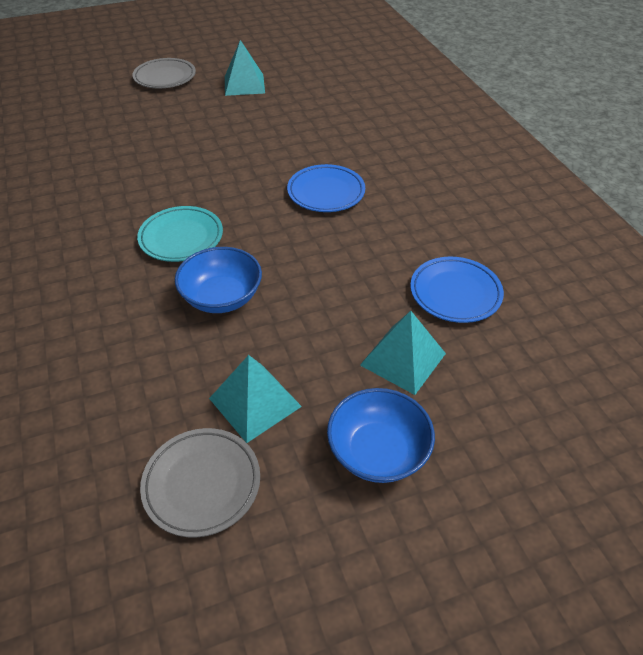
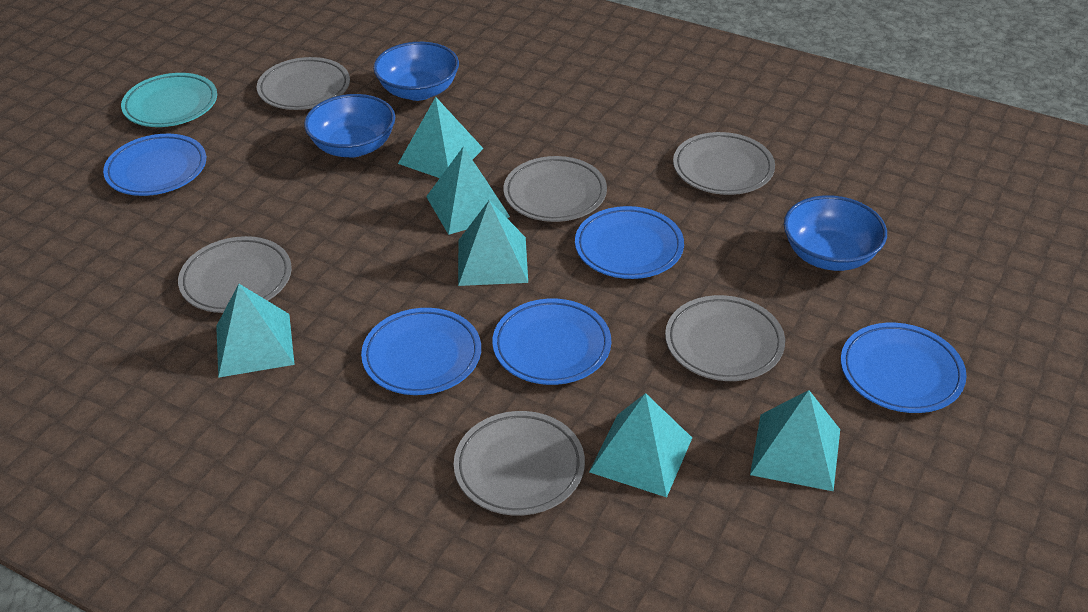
blue bowl: 2 -> 3
blue plate: 2 -> 5
grey plate: 2 -> 6
turquoise pyramid: 3 -> 6

